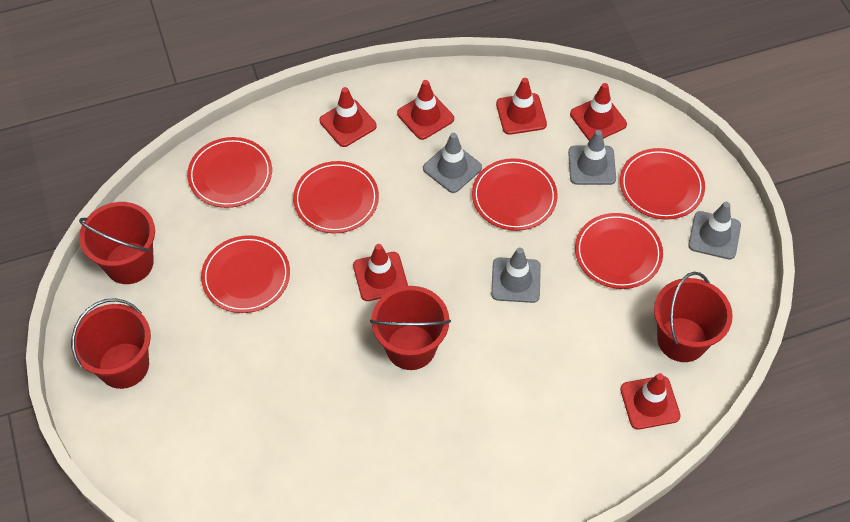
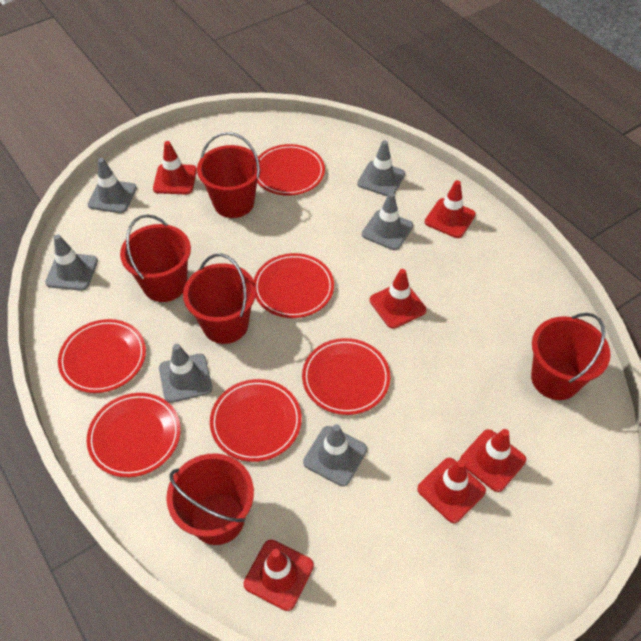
grey traffic cone: 4 -> 6
red bucket: 4 -> 5

